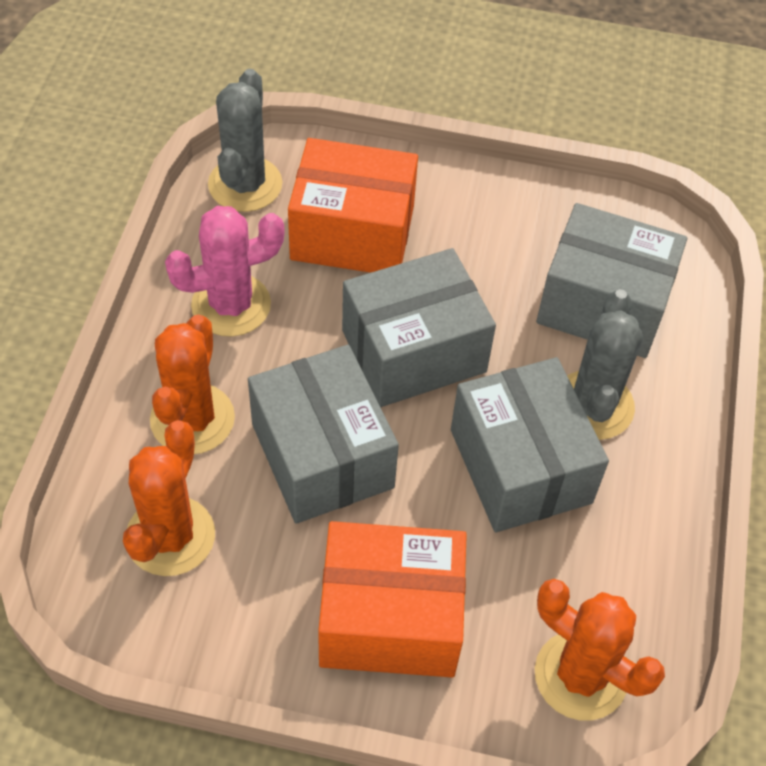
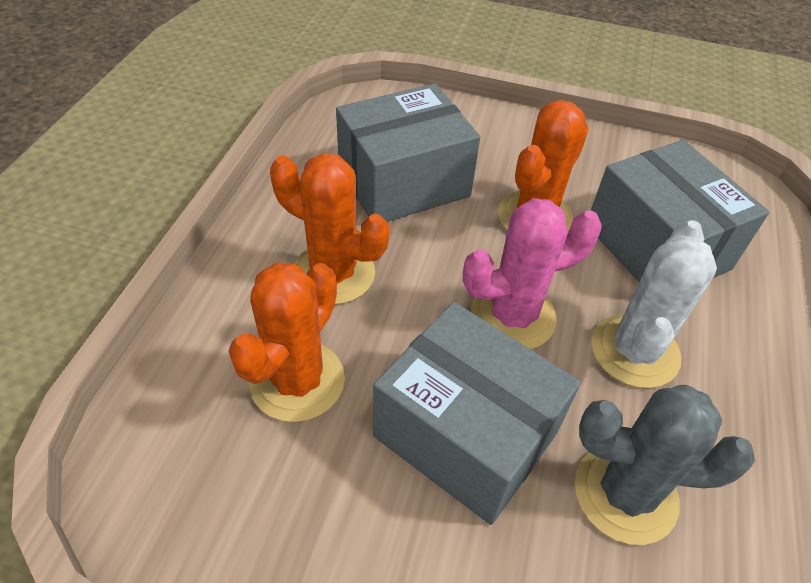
grey box: 4 -> 3
grey cactus: 2 -> 1
orange box: 2 -> 0
white cactus: 0 -> 1

